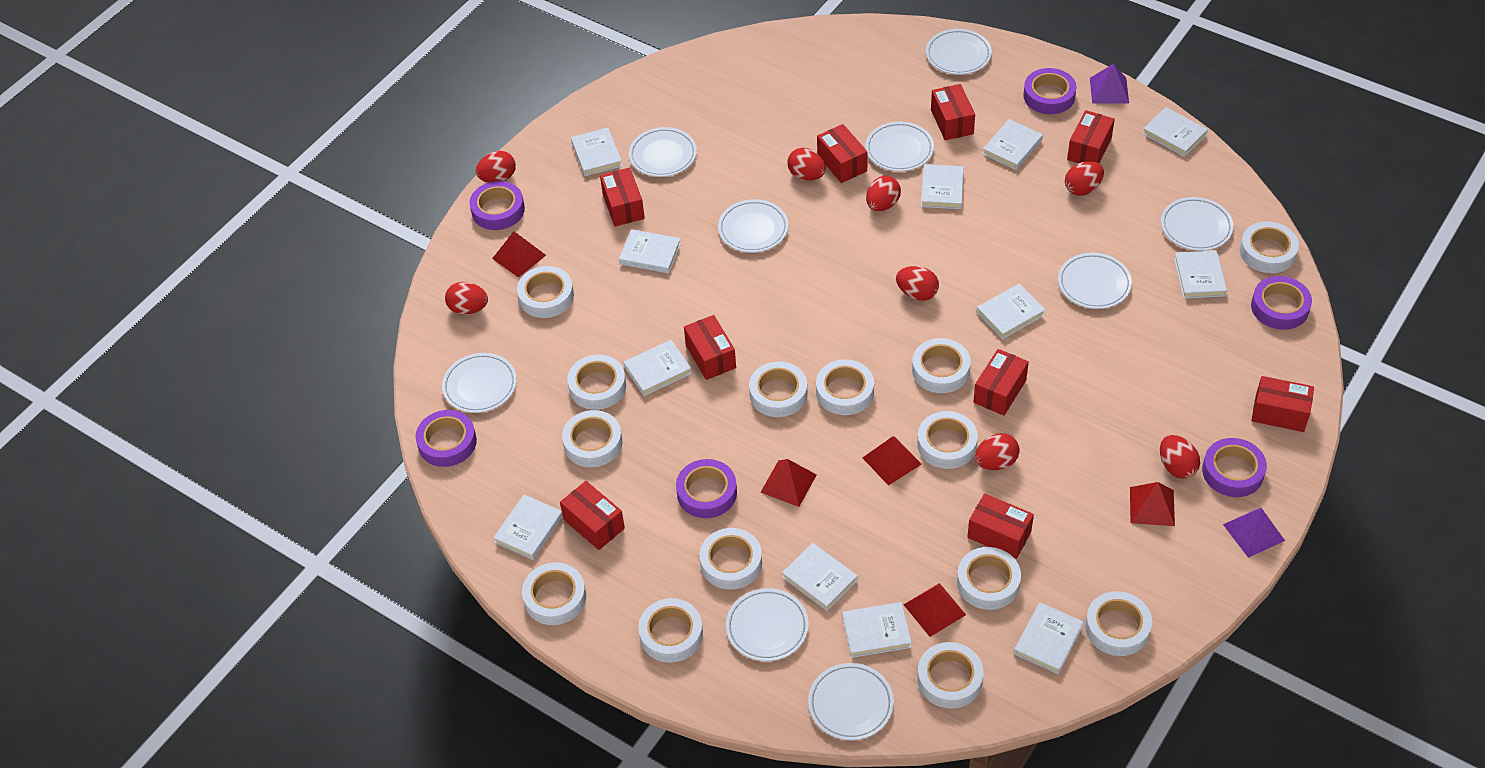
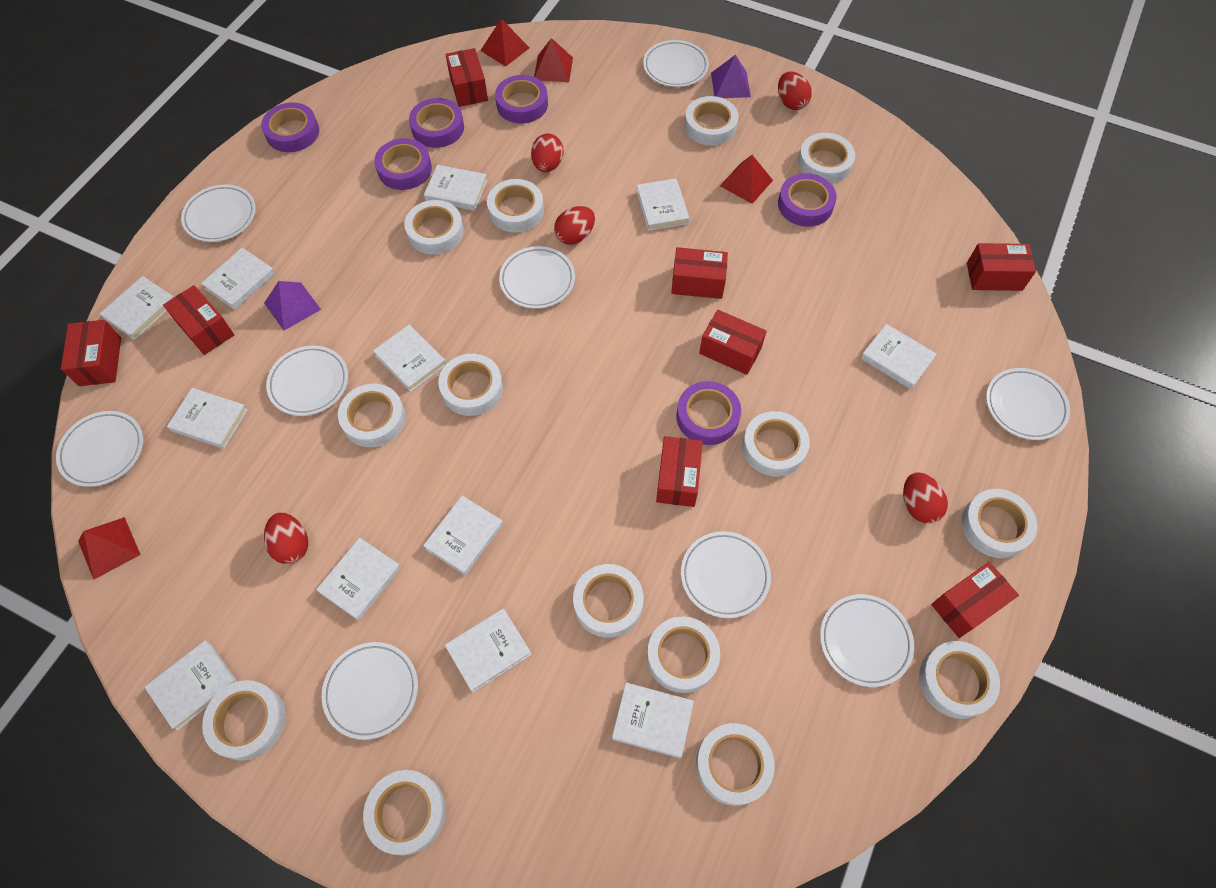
red box: 9 -> 8
red egg: 8 -> 5
red pyramid: 5 -> 4

